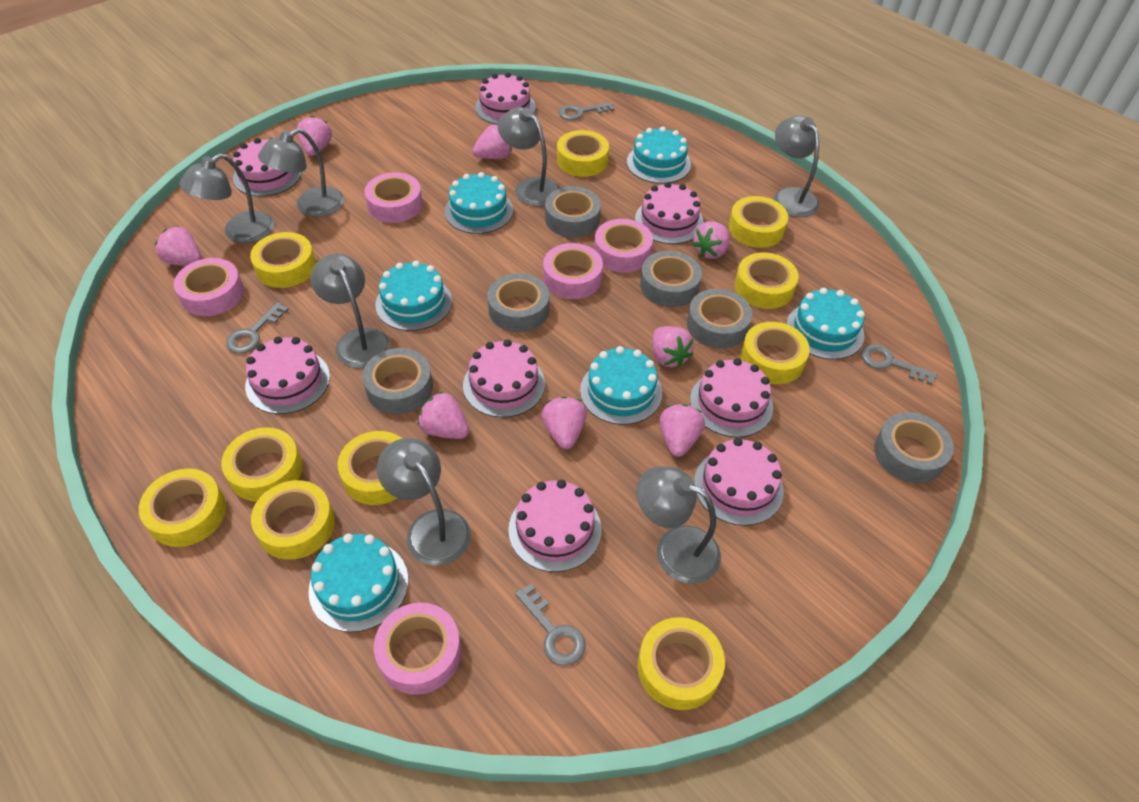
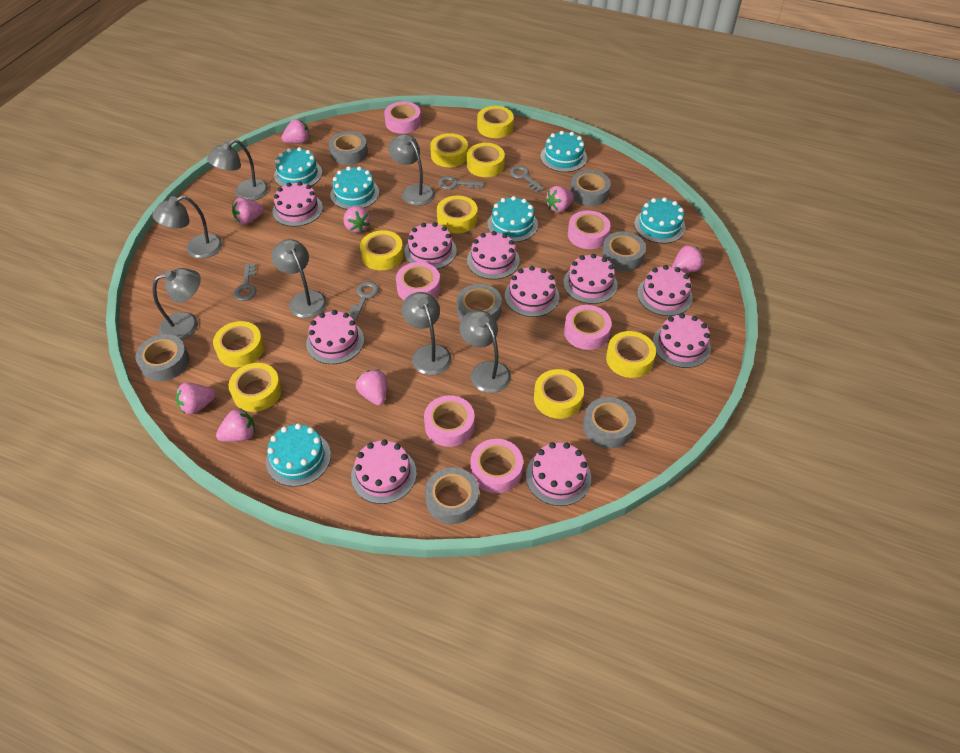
grey tape: 6 -> 7
pink cake: 8 -> 10
pink tape: 5 -> 6
yellow tape: 10 -> 9

